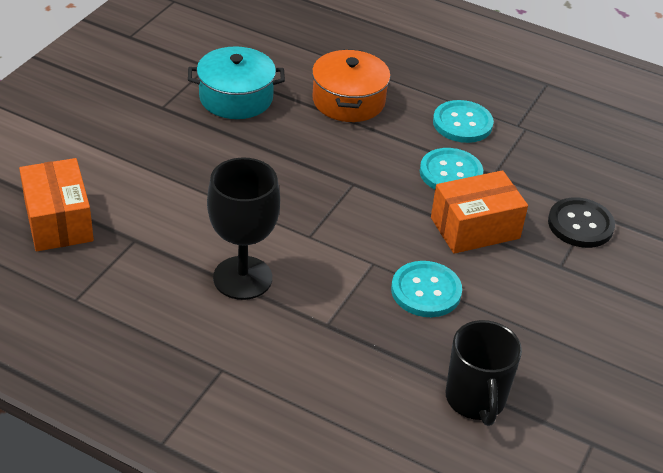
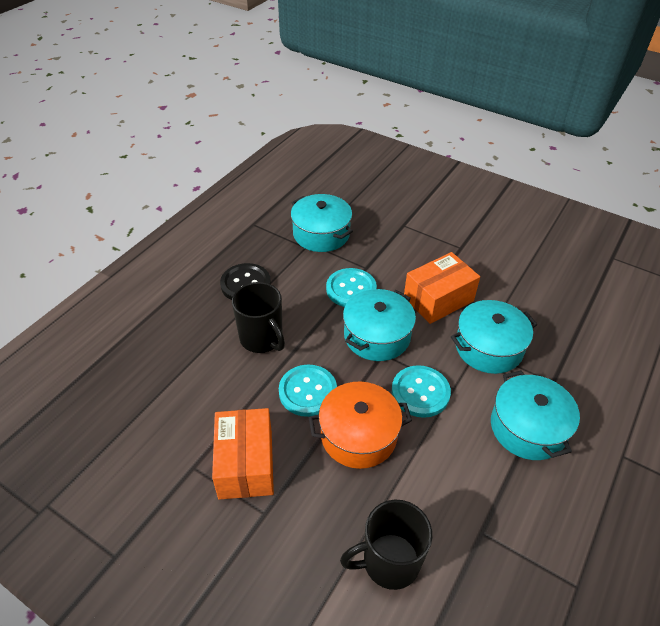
black goblet: 1 -> 0
black mug: 1 -> 2
turquoise pot: 1 -> 4

